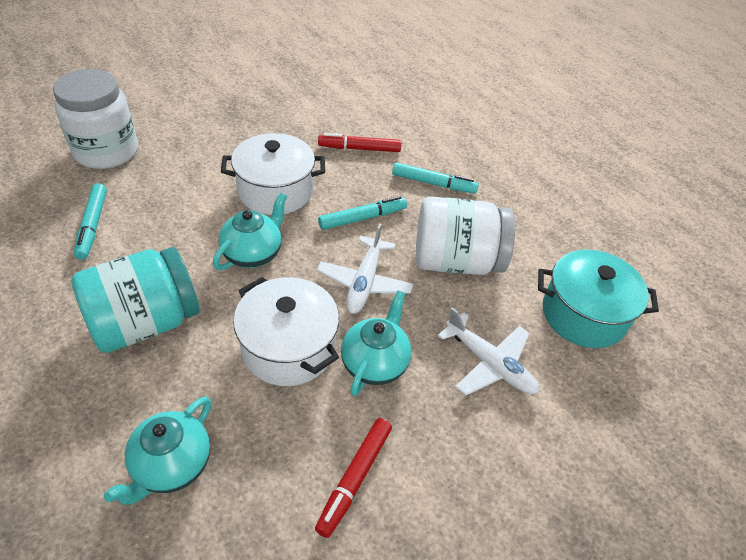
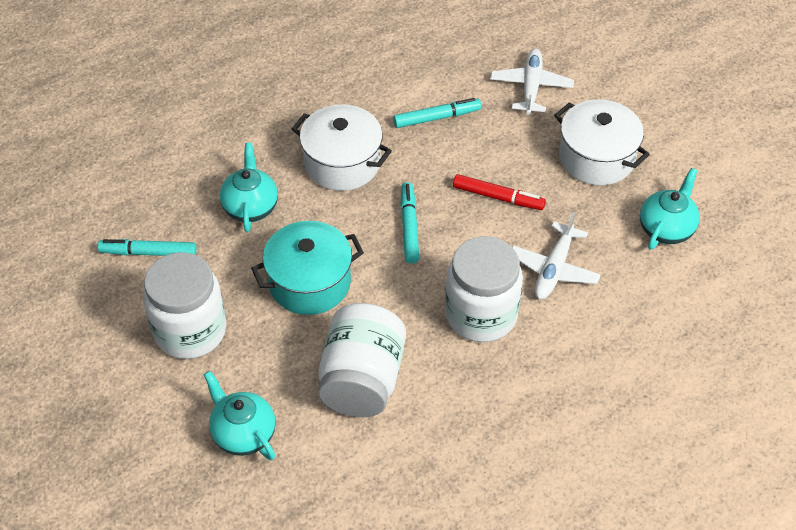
red marker: 2 -> 1
turquoise jar: 1 -> 0
white jar: 2 -> 3

